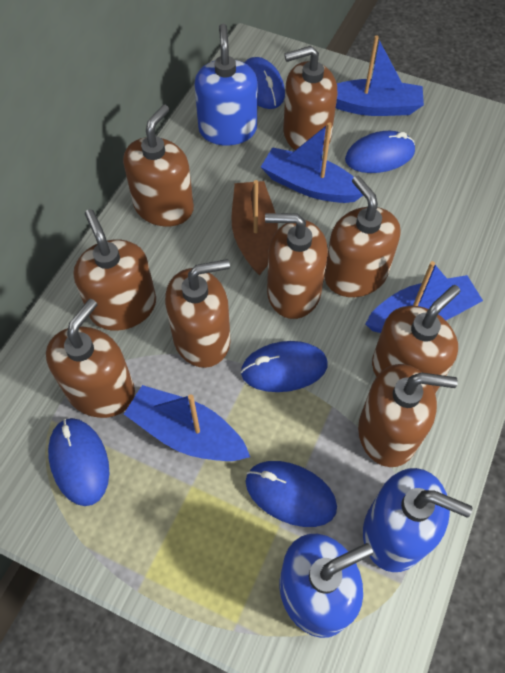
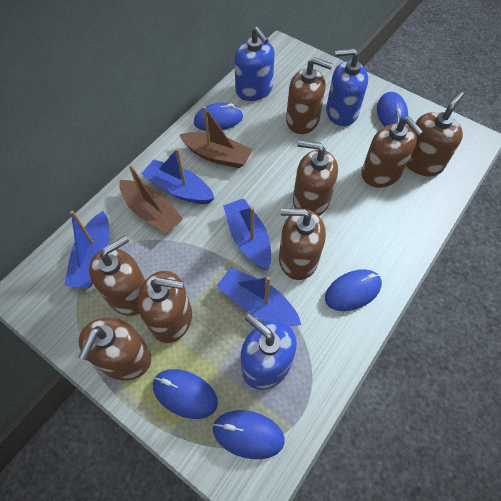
brown boat: 1 -> 2
brown soap dispenser: 9 -> 8

